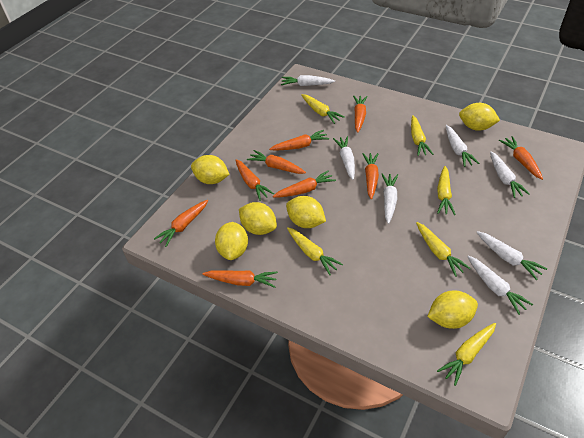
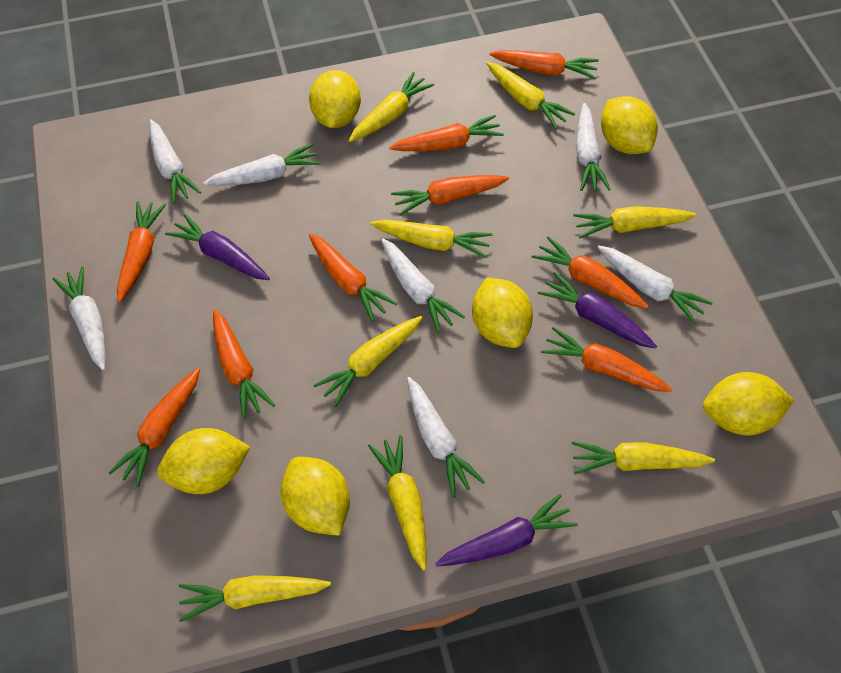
purple carrot: 0 -> 3
yellow carrot: 6 -> 8

